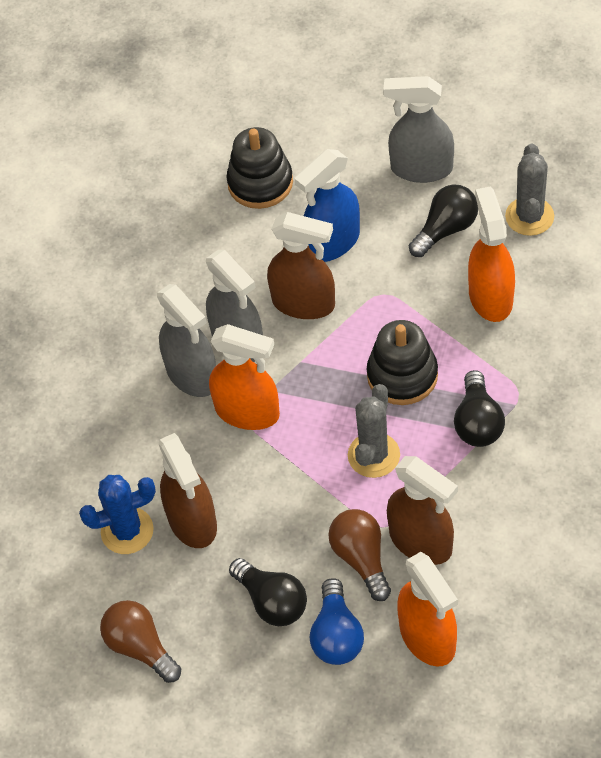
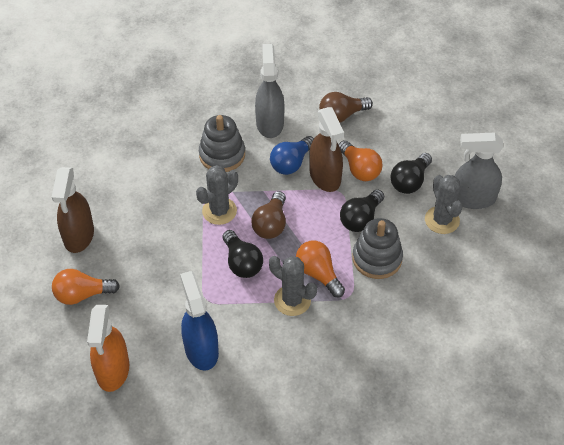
black stacking toy: 2 -> 0
blue cactus: 1 -> 0
brown spray bottle: 3 -> 2
grey cactus: 2 -> 3
grey spray bottle: 3 -> 2
grey stacking toy: 0 -> 2
orange light bulb: 0 -> 3
orange spray bottle: 3 -> 1

